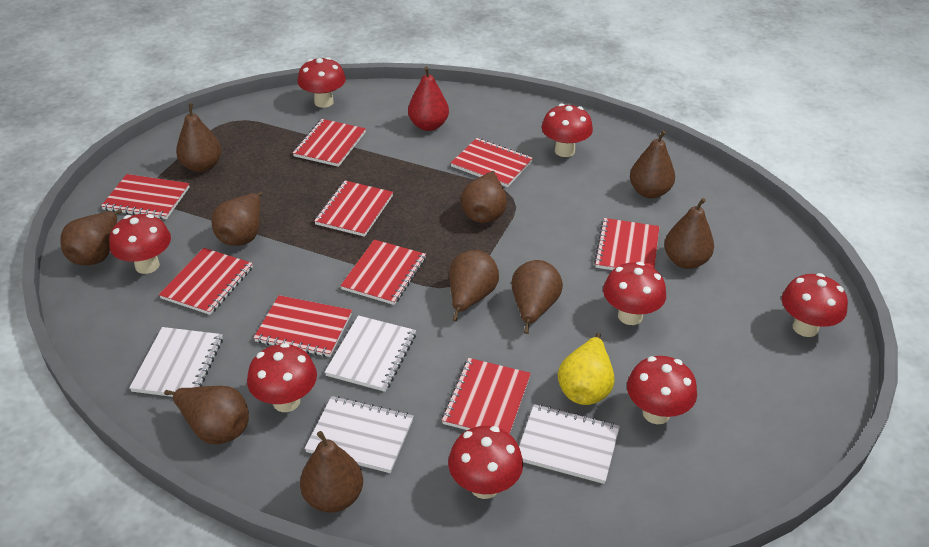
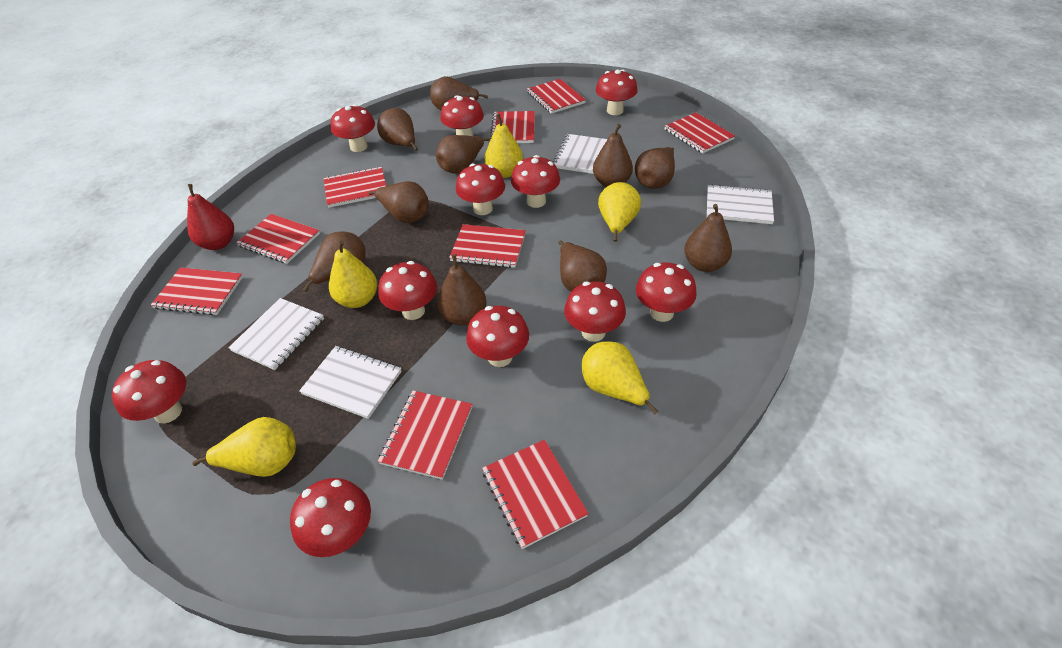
red mushroom: 8 -> 11
yellow pear: 1 -> 5

